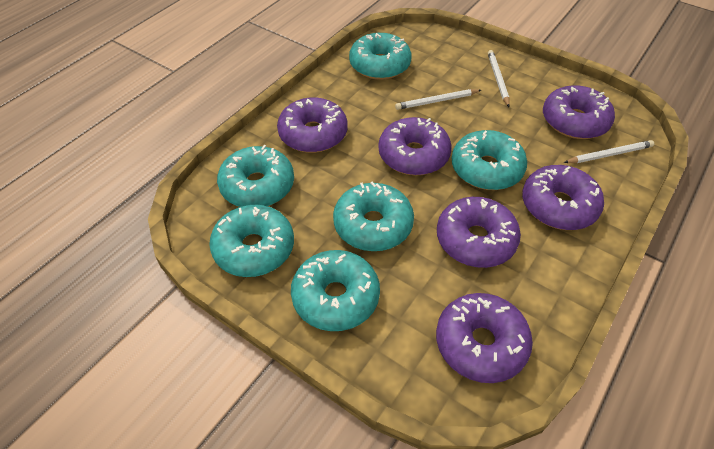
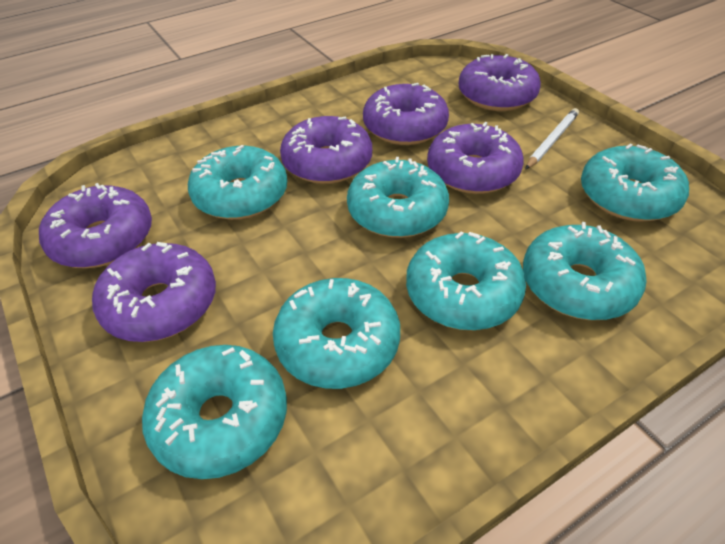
turquoise donut: 6 -> 7
white pencil: 3 -> 1

